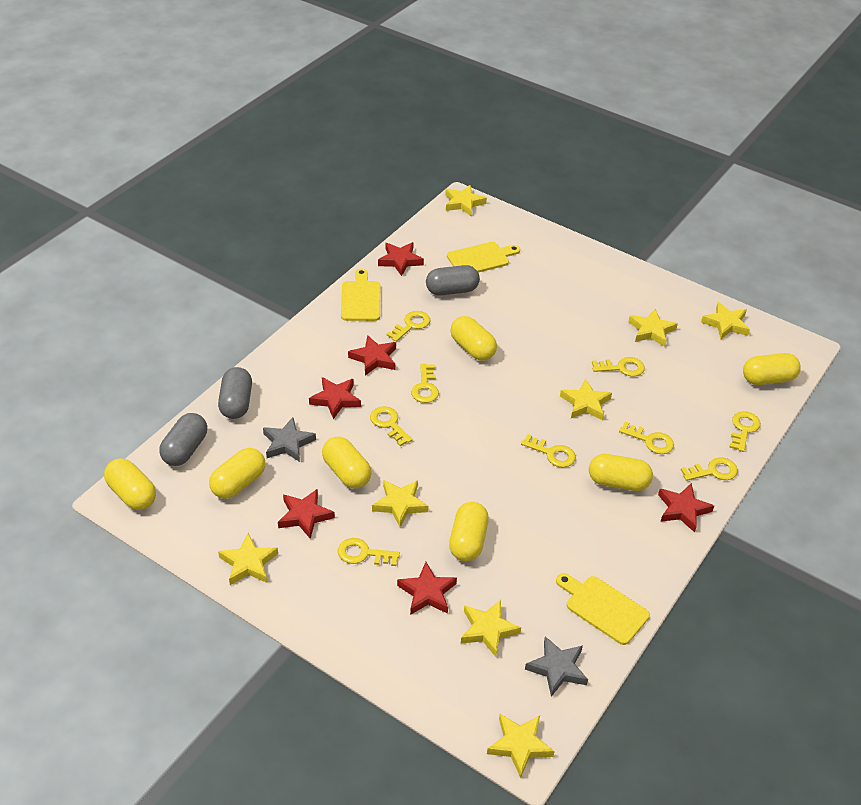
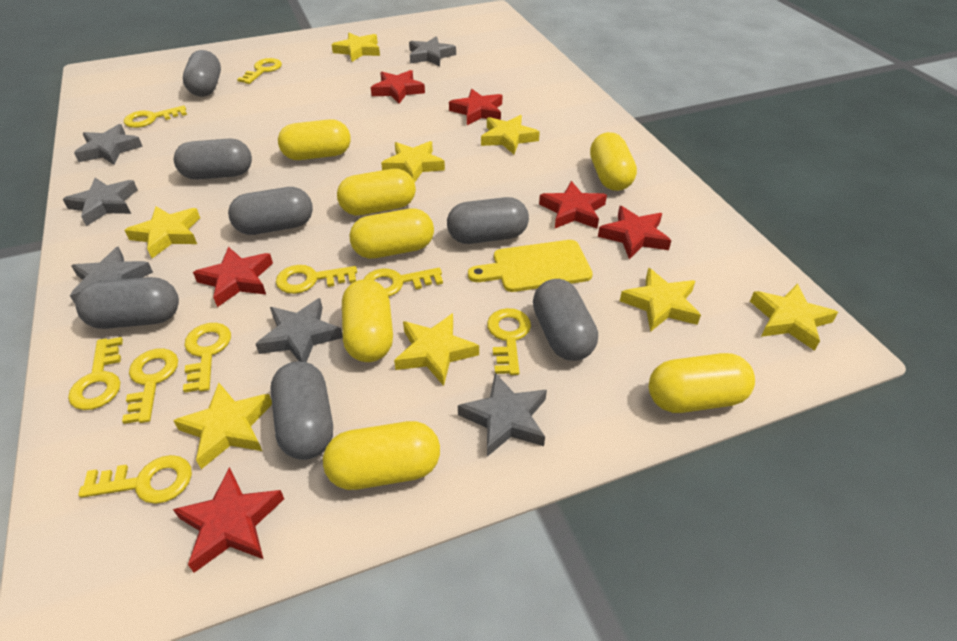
grey capsule: 3 -> 7
grey star: 2 -> 6
yellow cutting board: 3 -> 1

